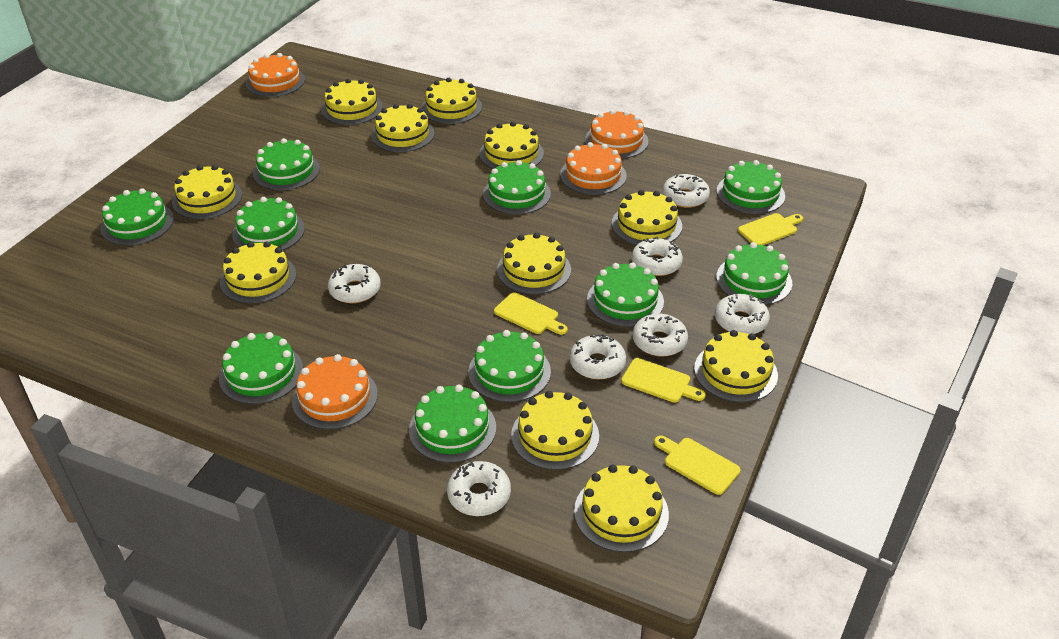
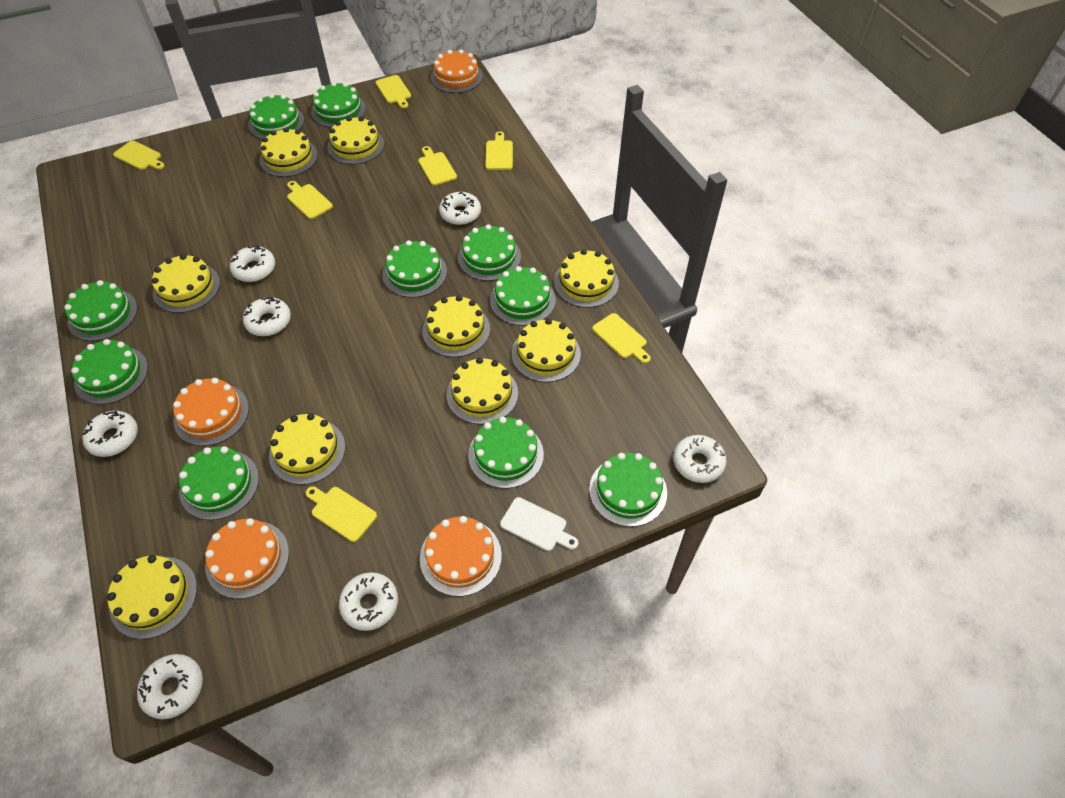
white cutting board: 0 -> 1
yellow cake: 11 -> 9
yellow cutting board: 4 -> 7

